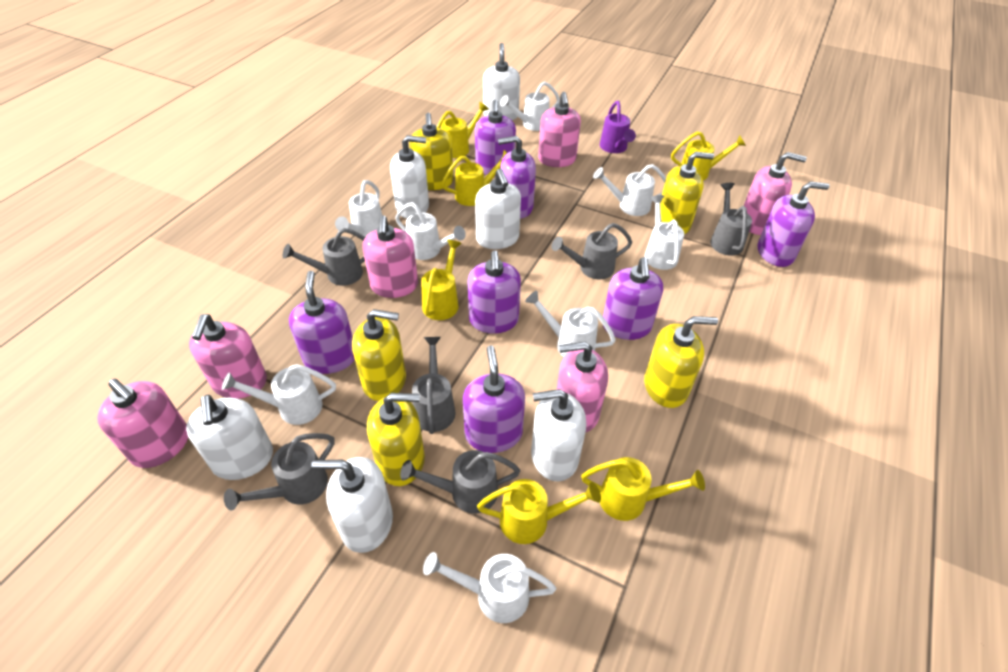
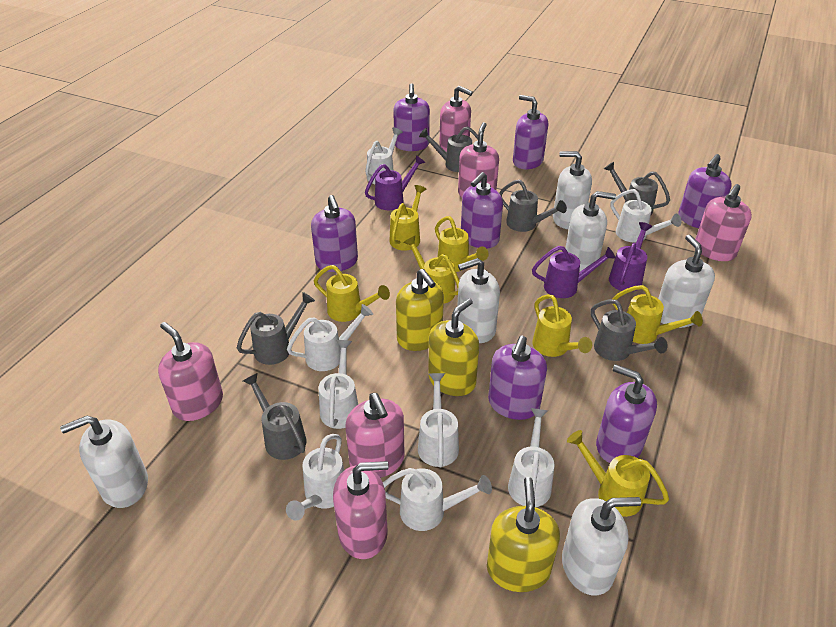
purple watering can: 1 -> 3
yellow soap dispenser: 5 -> 3
yellow watering can: 6 -> 7

